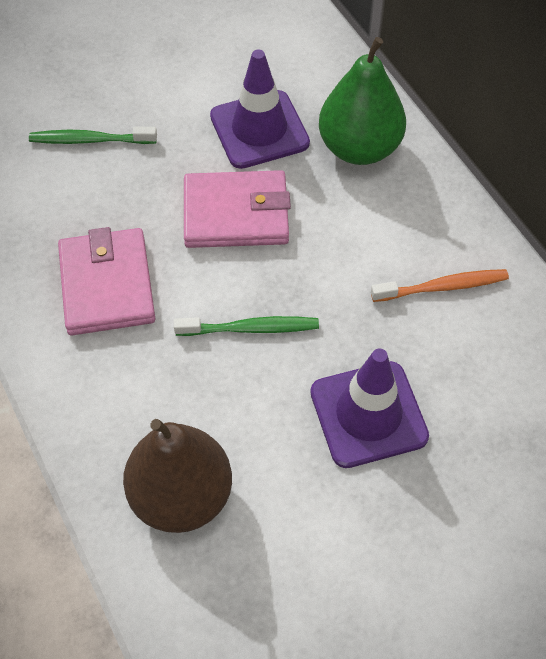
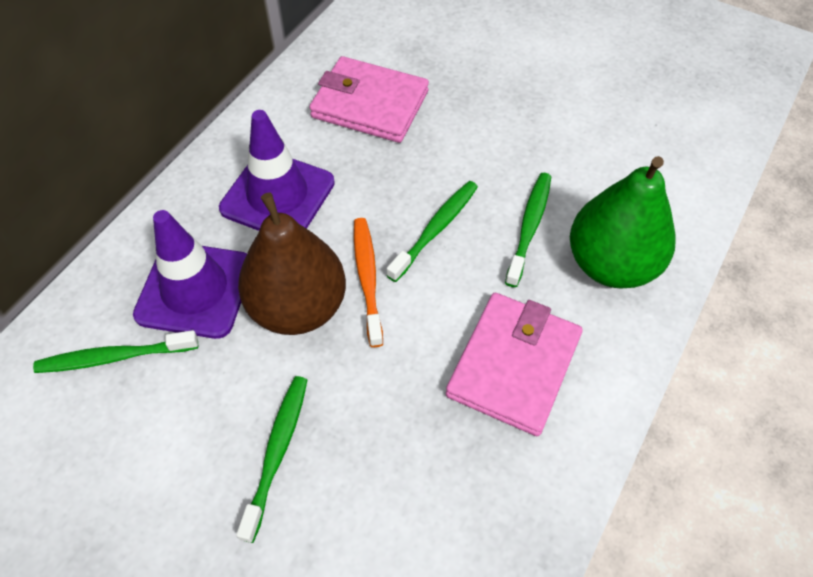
green toothbrush: 2 -> 4

